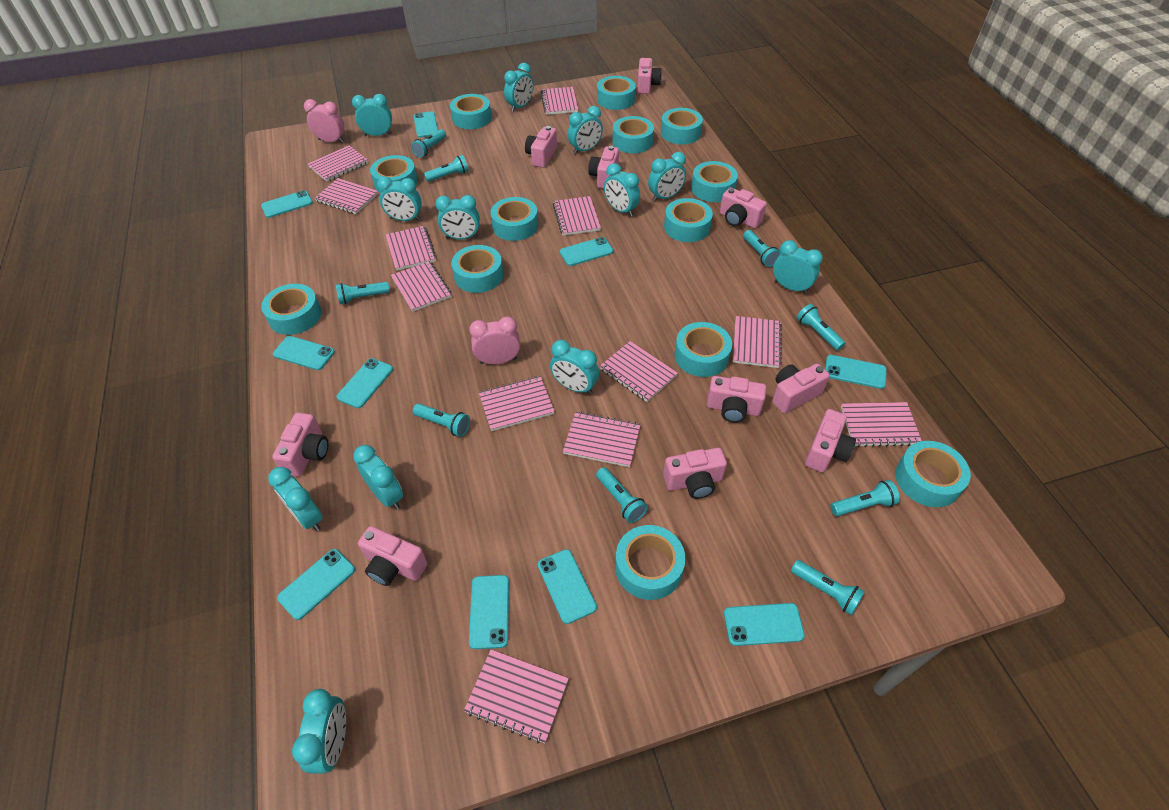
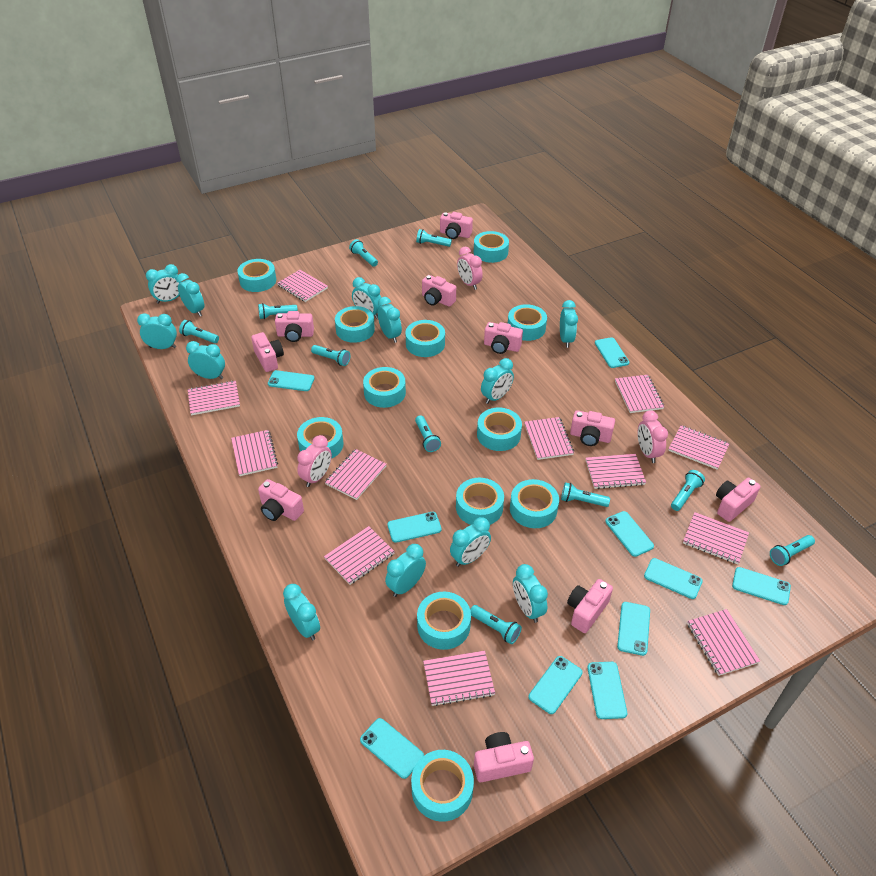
pink clock: 2 -> 3
turquoise flashlight: 9 -> 10
turquoise tape: 13 -> 12

